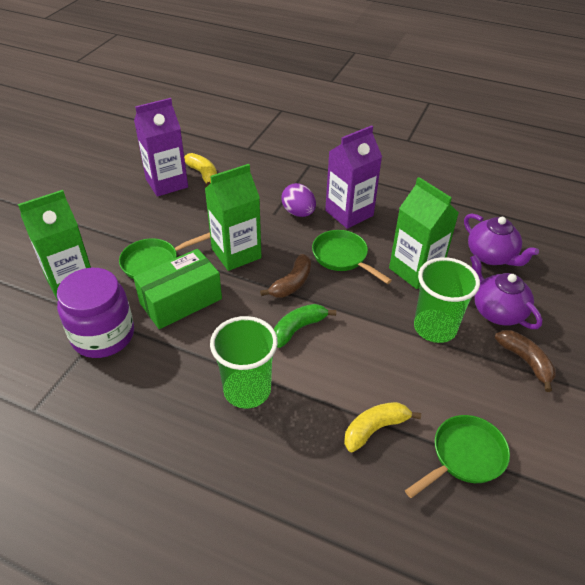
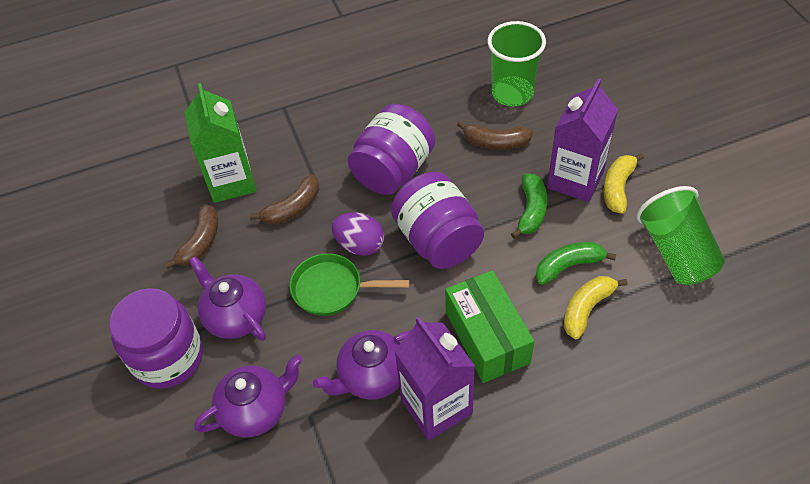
brown banana: 2 -> 3
green banana: 1 -> 2
green carton: 3 -> 1
green pan: 3 -> 1
purple jar: 1 -> 3
purple teapot: 2 -> 3

